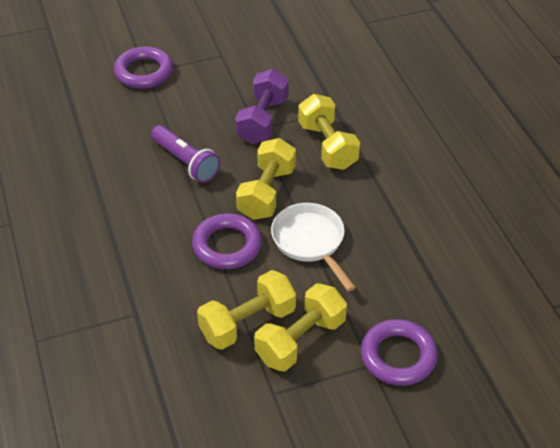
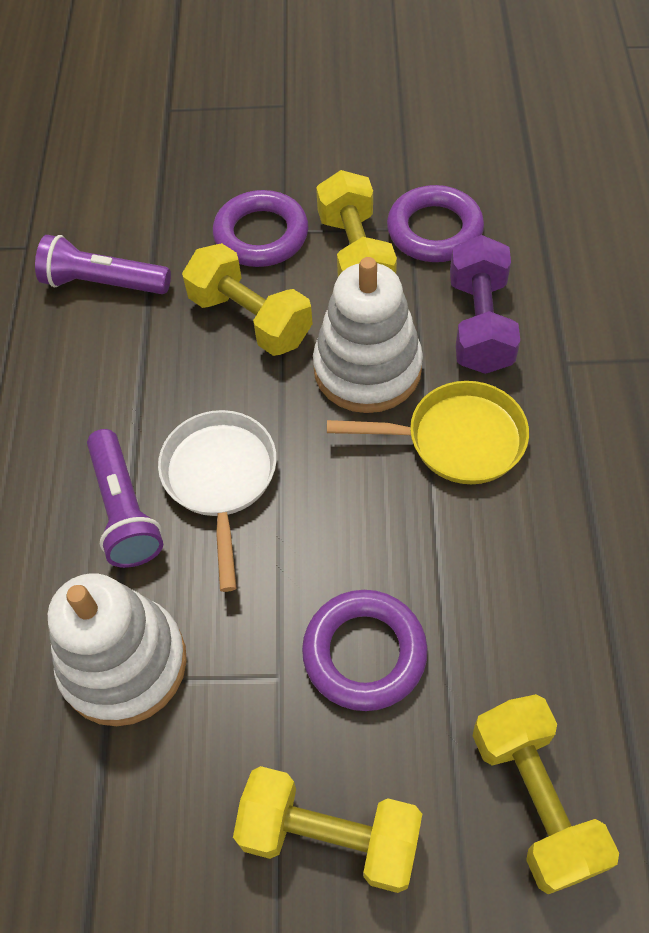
purple flashlight: 1 -> 2
white stacking toy: 0 -> 2
yellow pan: 0 -> 1

